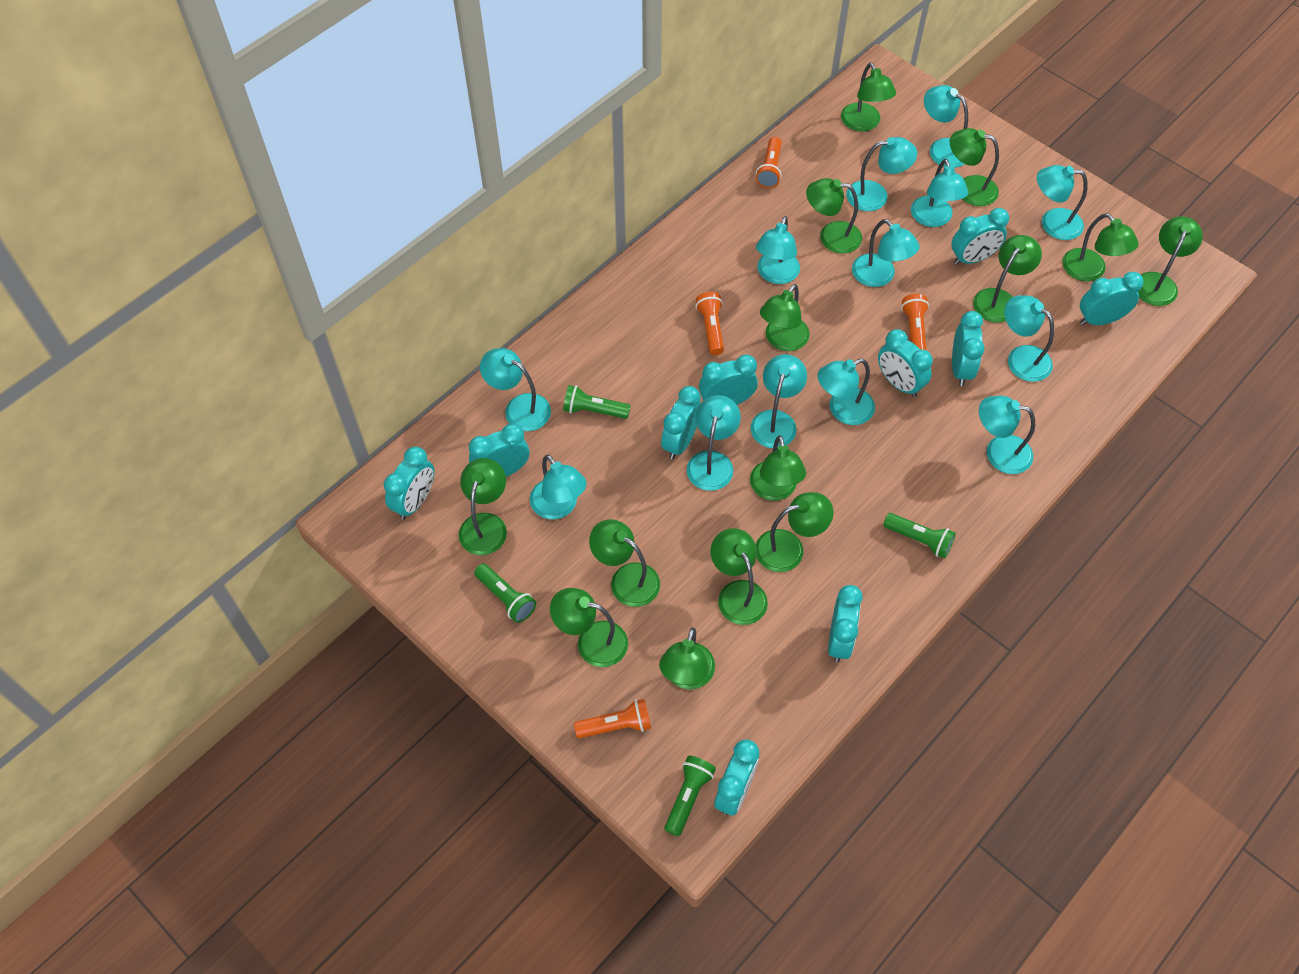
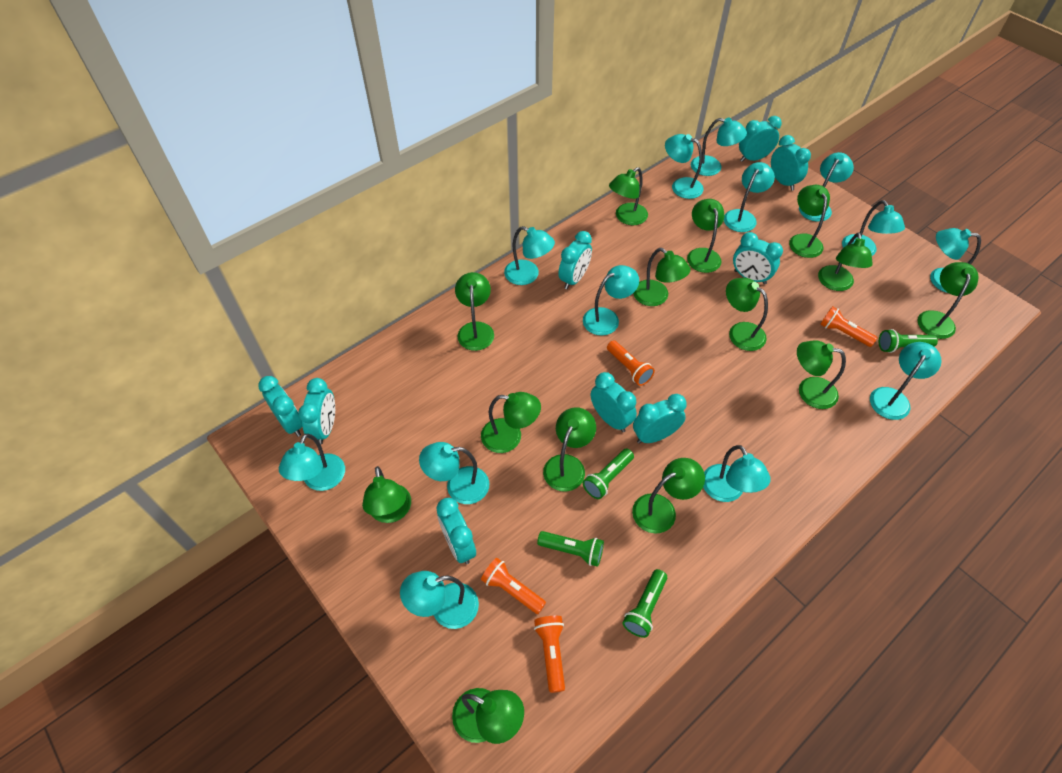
turquoise clock: 10 -> 9

